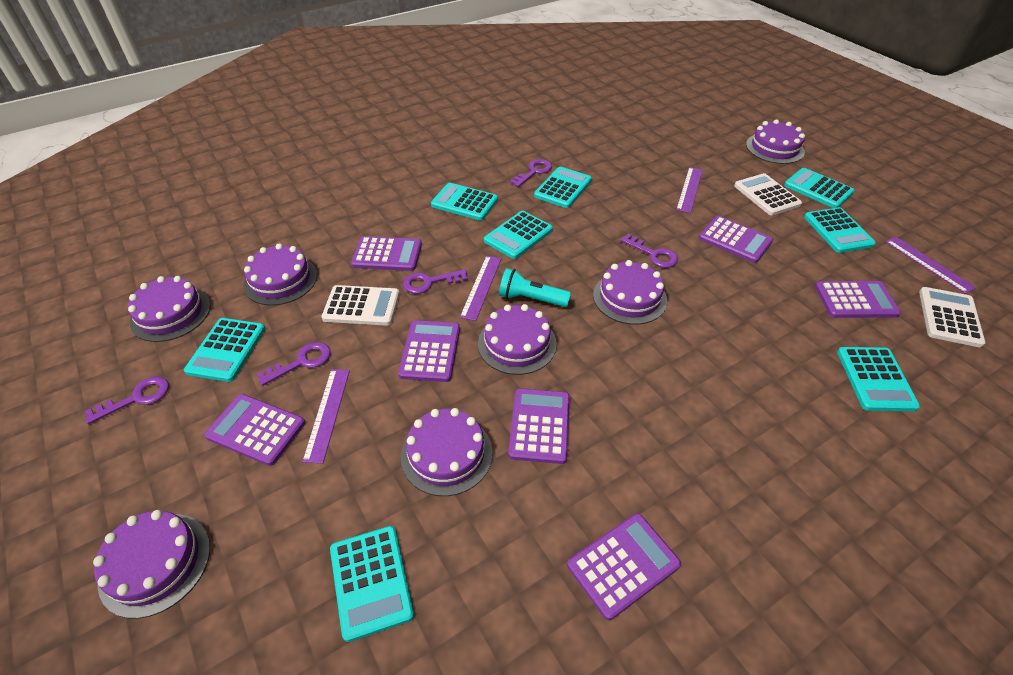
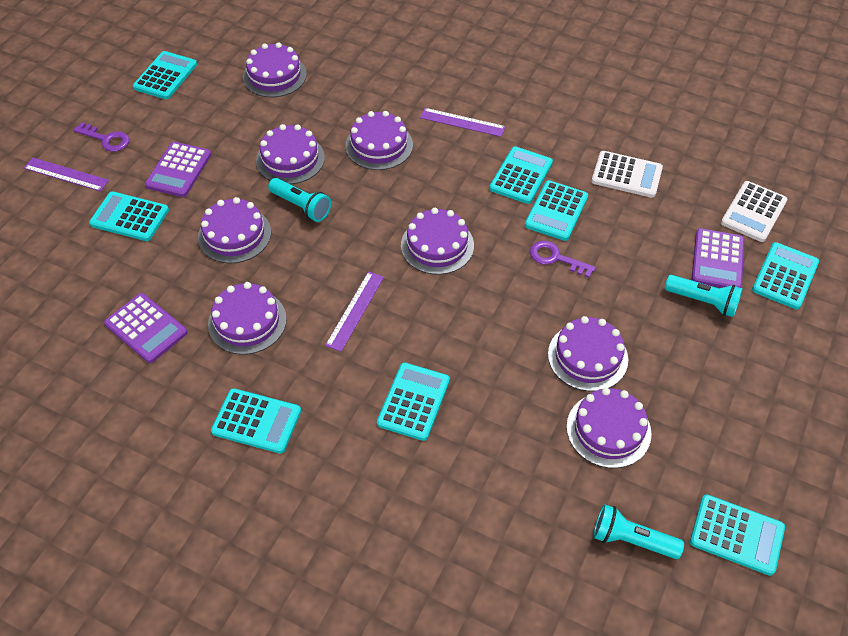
purple cake: 7 -> 8
purple calculator: 7 -> 3
purple key: 5 -> 2
purple ruler: 4 -> 3
turquoise flashlight: 1 -> 3
white calculator: 3 -> 2

